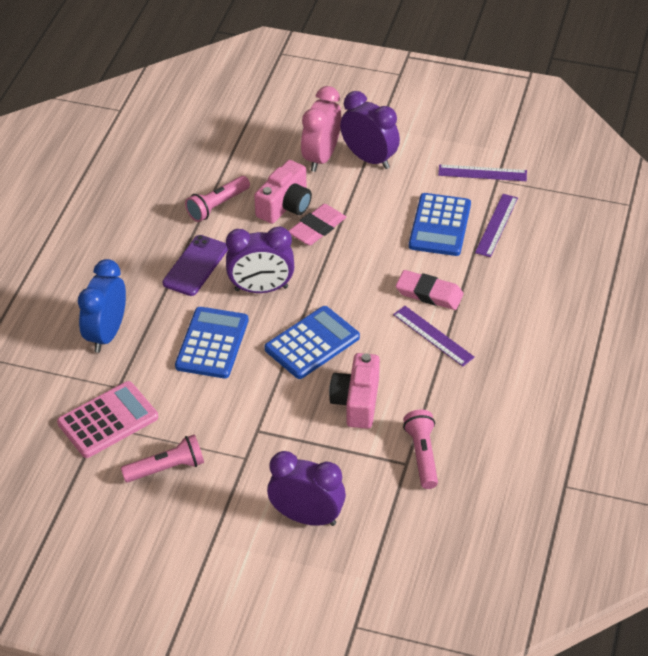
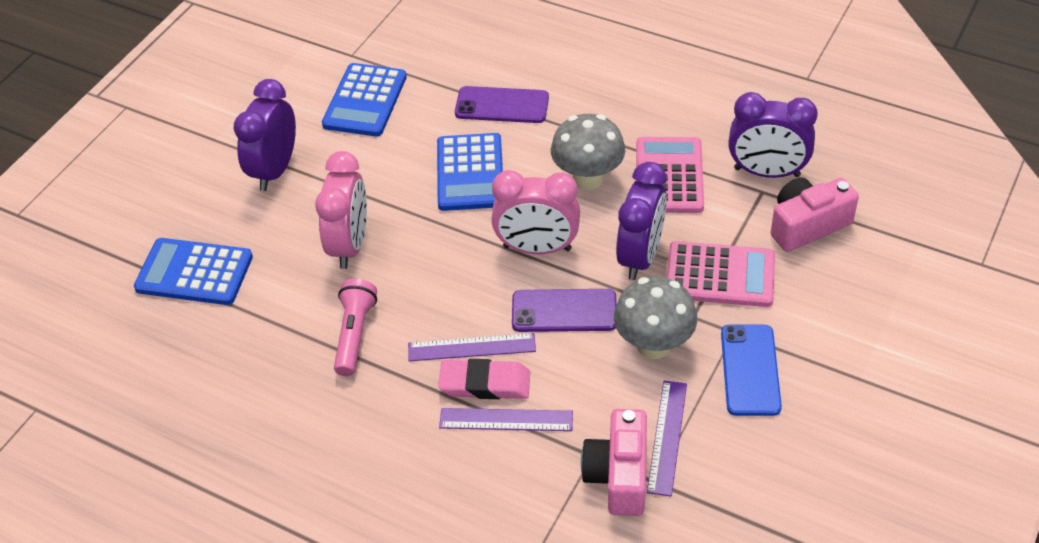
blue clock: 1 -> 0
blue phone: 0 -> 1
grey mushroom: 0 -> 2
pink calculator: 1 -> 2
pink clock: 1 -> 2
pink eraser: 2 -> 1
pink flashlight: 3 -> 1
purple phone: 1 -> 2

